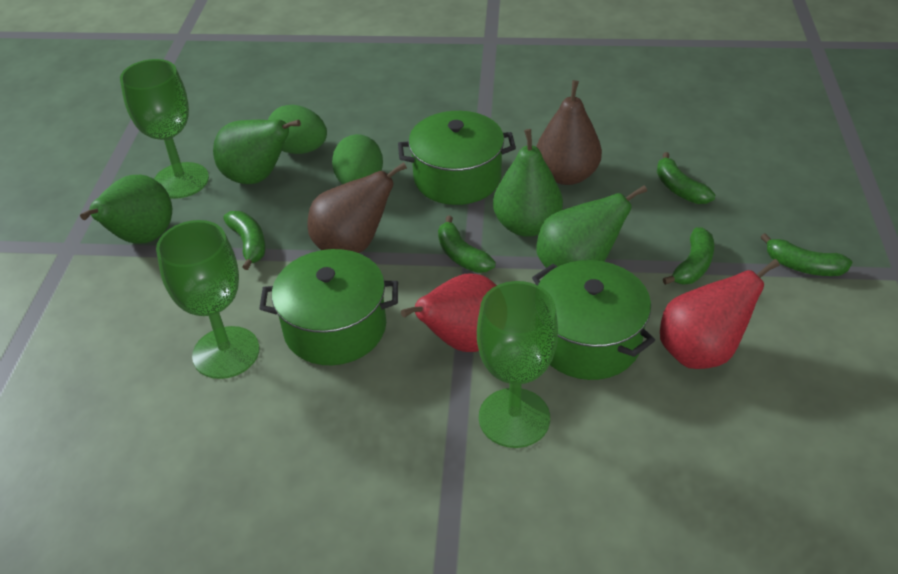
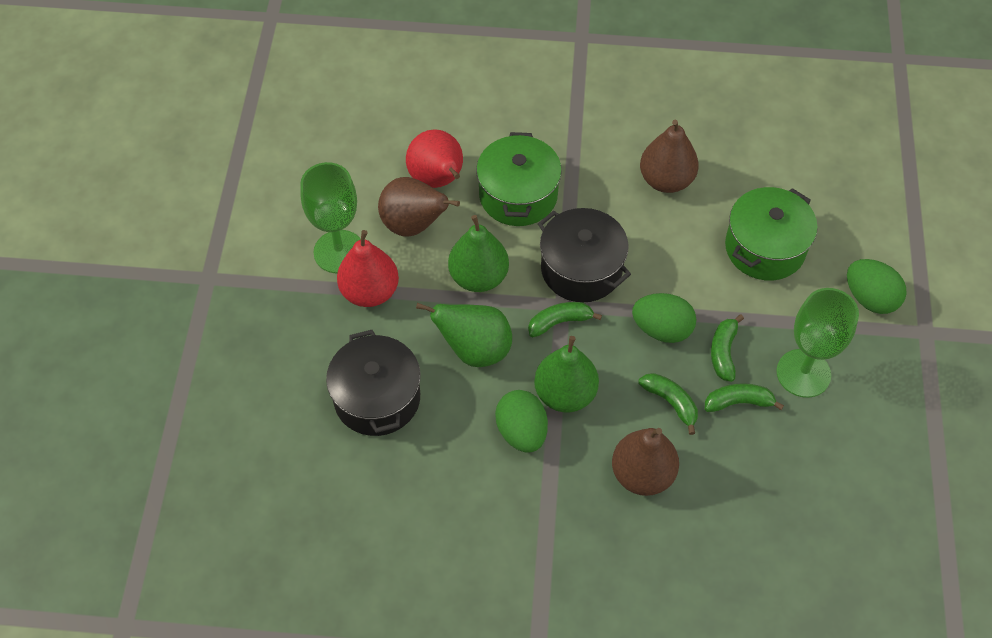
black pot: 0 -> 2
brown pear: 2 -> 3
green banana: 5 -> 4
green egg: 2 -> 3
green goblet: 3 -> 2
green pear: 4 -> 3
green pot: 3 -> 2

